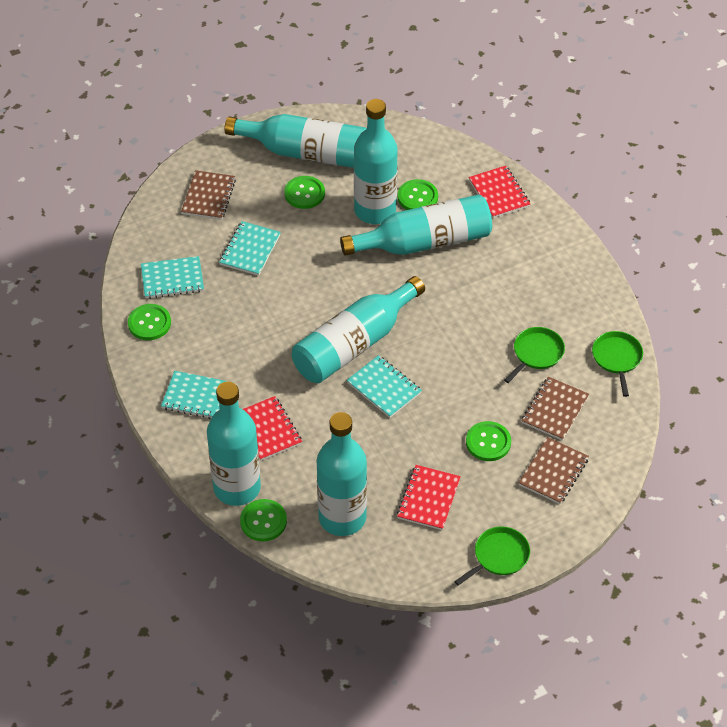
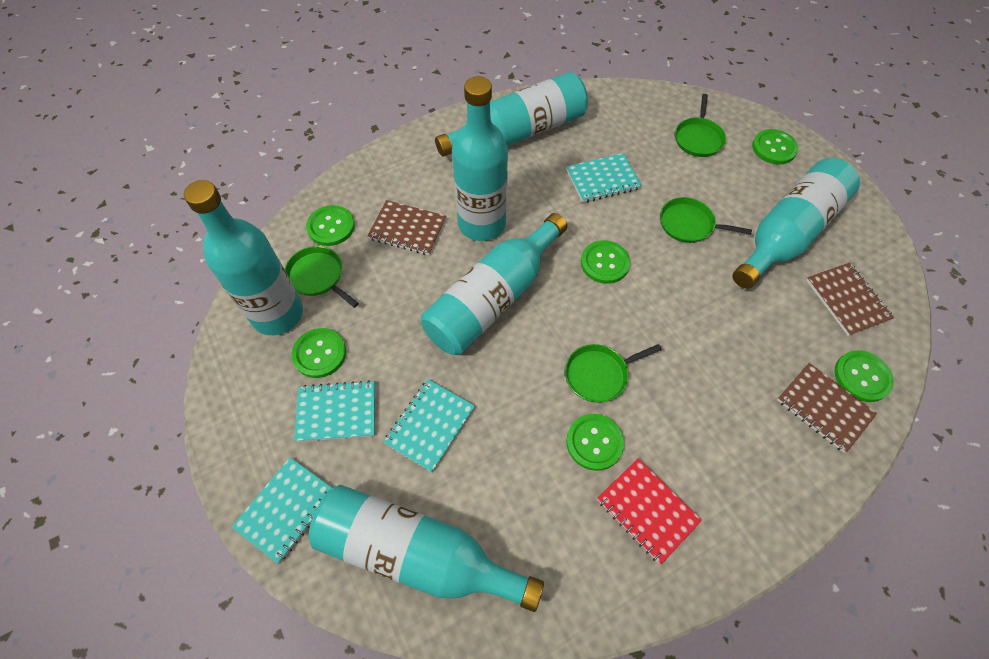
green button: 5 -> 6
green pan: 3 -> 4
red notebook: 3 -> 1

